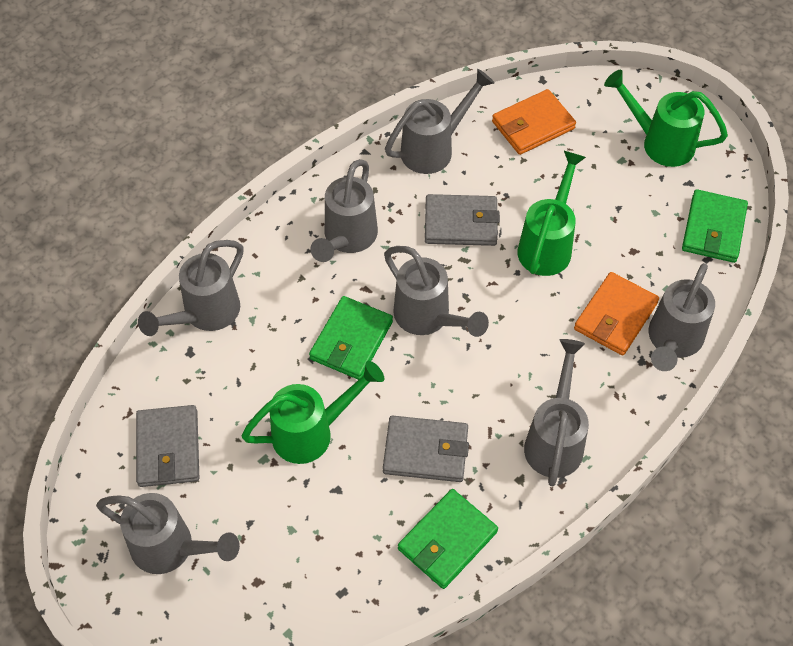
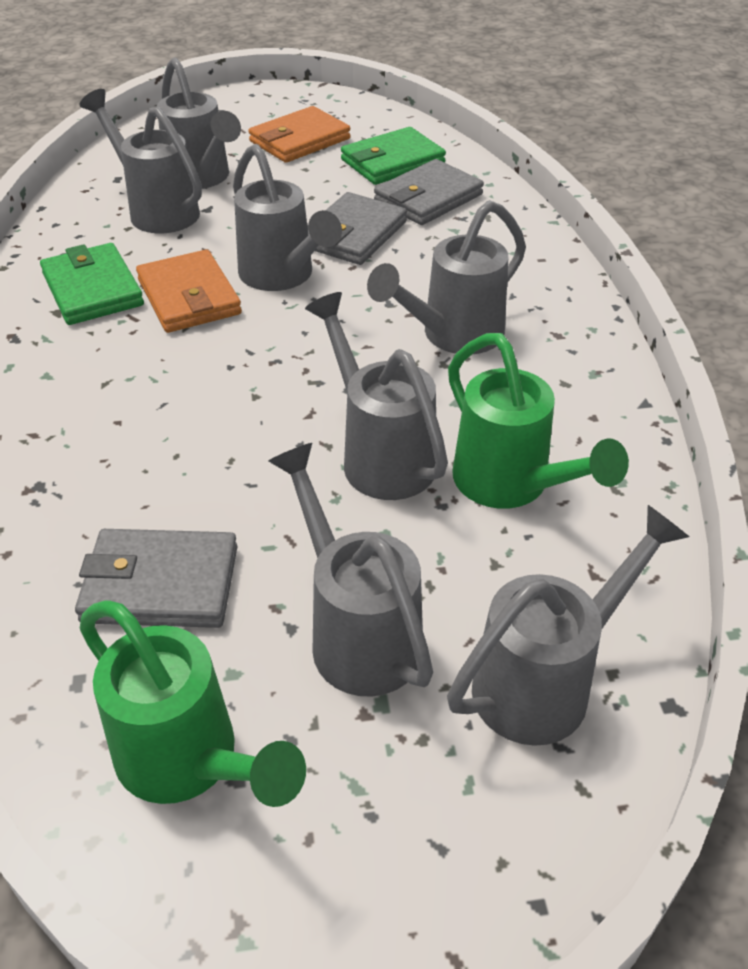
green wallet: 3 -> 2
green watering can: 3 -> 2

